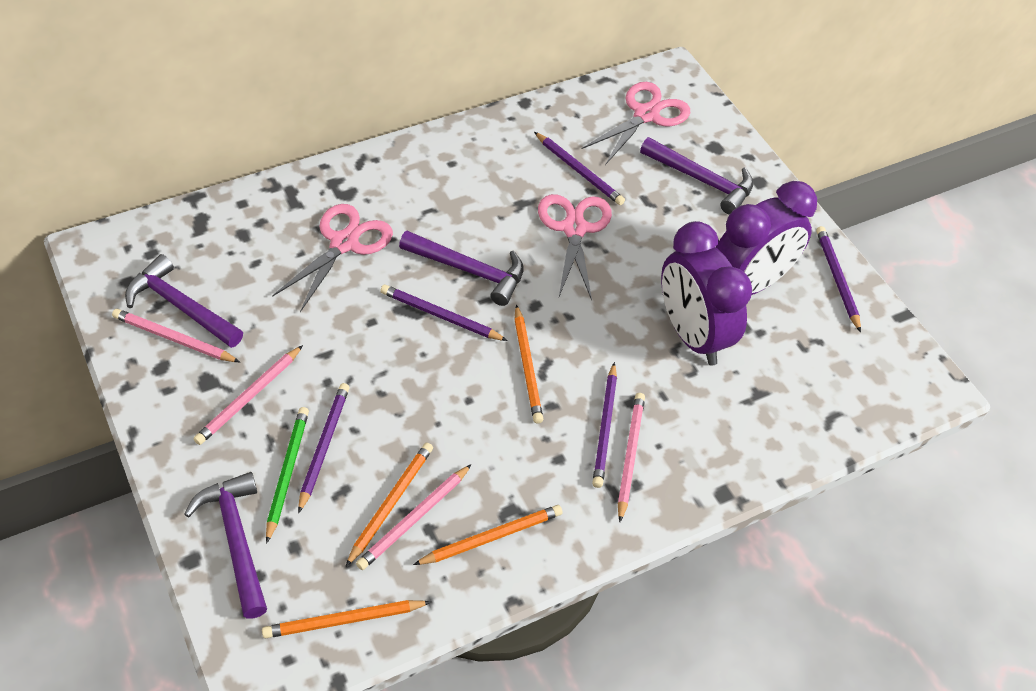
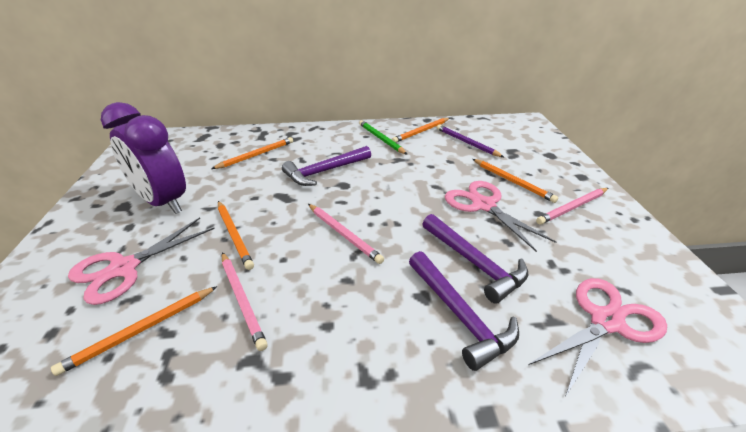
orange pencil: 4 -> 5
pink pencil: 4 -> 3
purple clock: 2 -> 1
purple hammer: 4 -> 3
purple pencil: 5 -> 1

